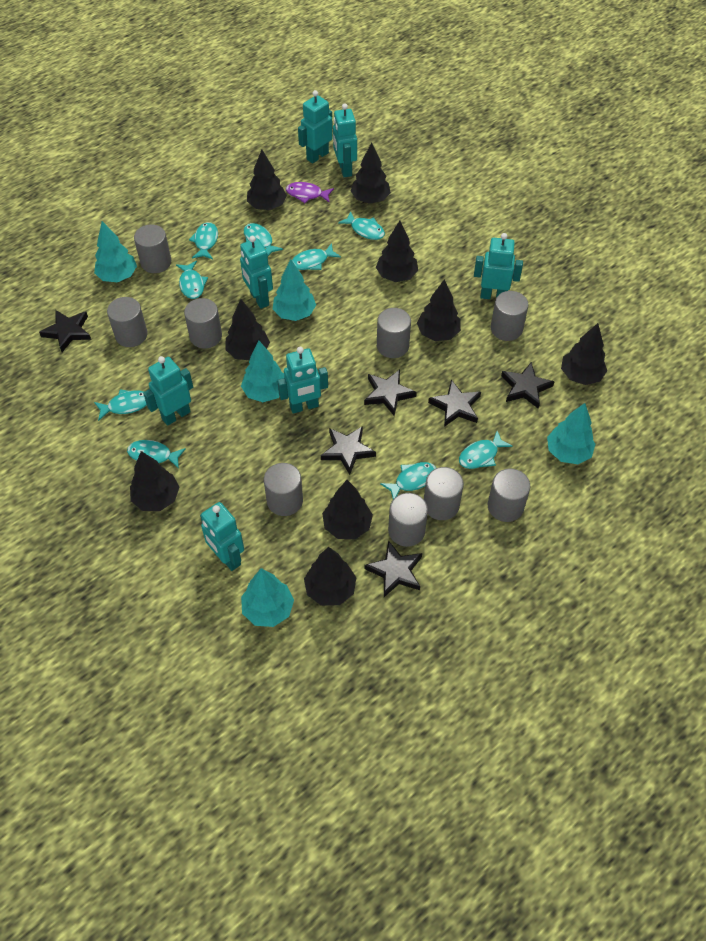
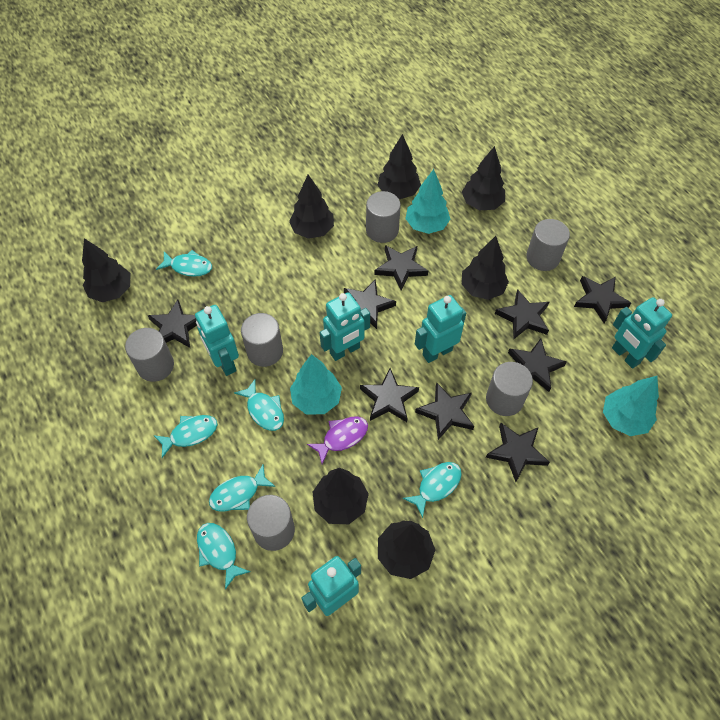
black star: 6 -> 9
black tree: 9 -> 7
grey cylinder: 9 -> 6
turquoise fish: 9 -> 6
turquoise robot: 7 -> 5
turquoise tree: 5 -> 3

